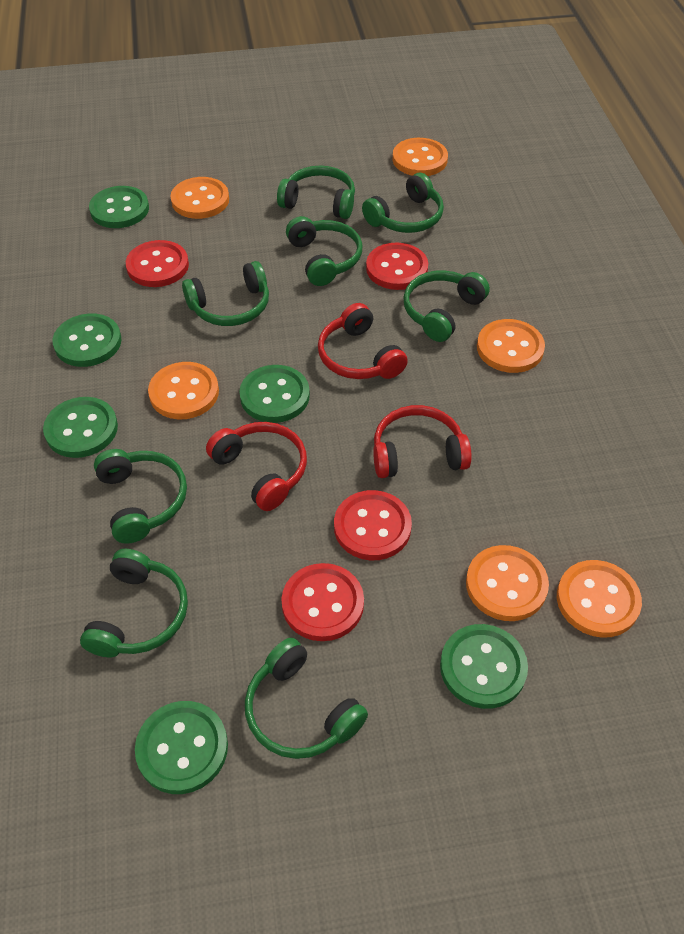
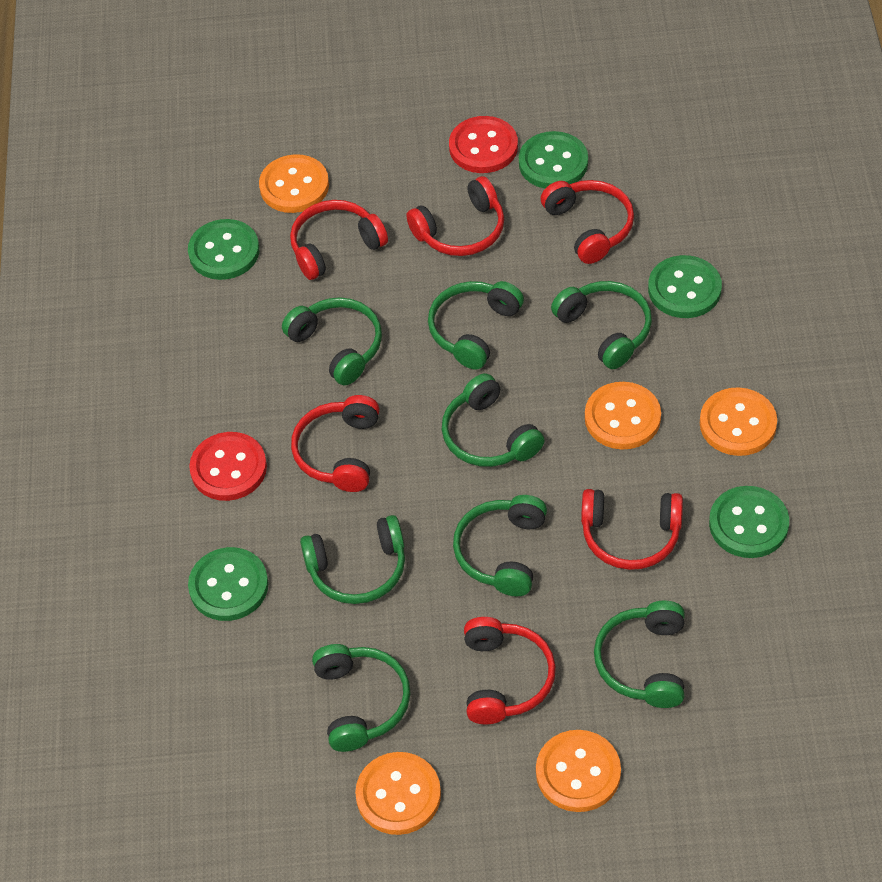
green button: 6 -> 5
orange button: 6 -> 5
red button: 4 -> 2
red headphones: 3 -> 6

